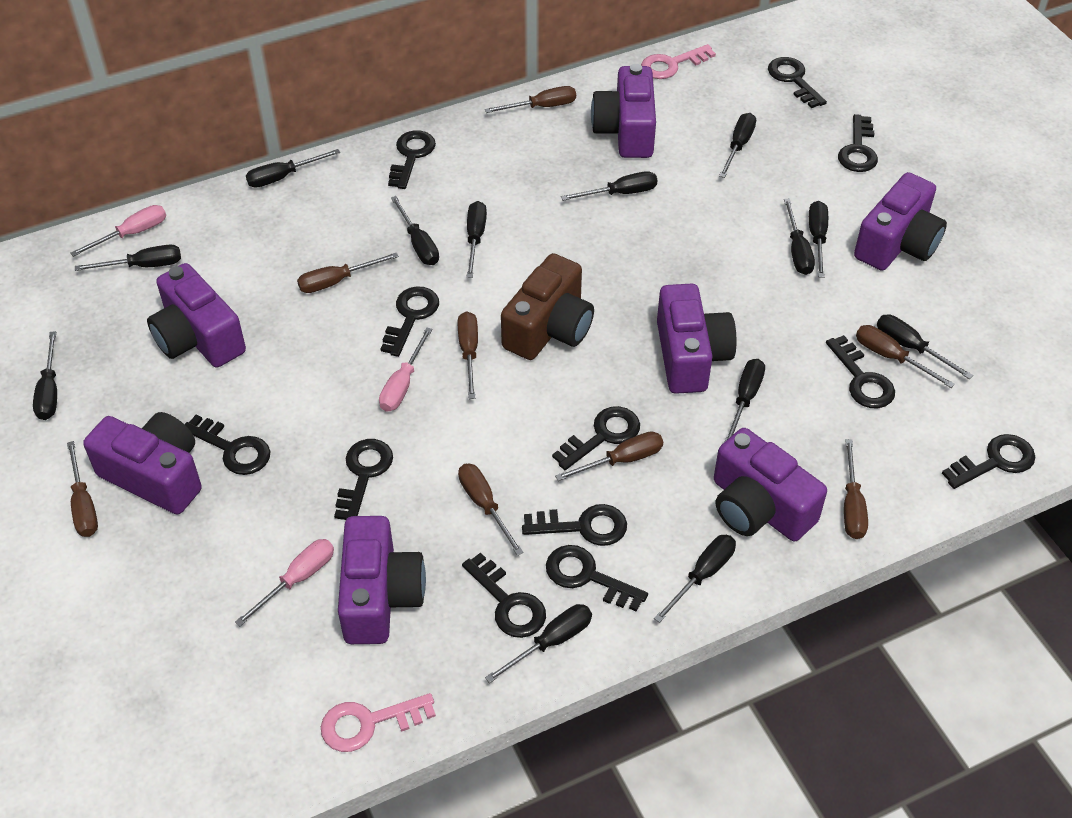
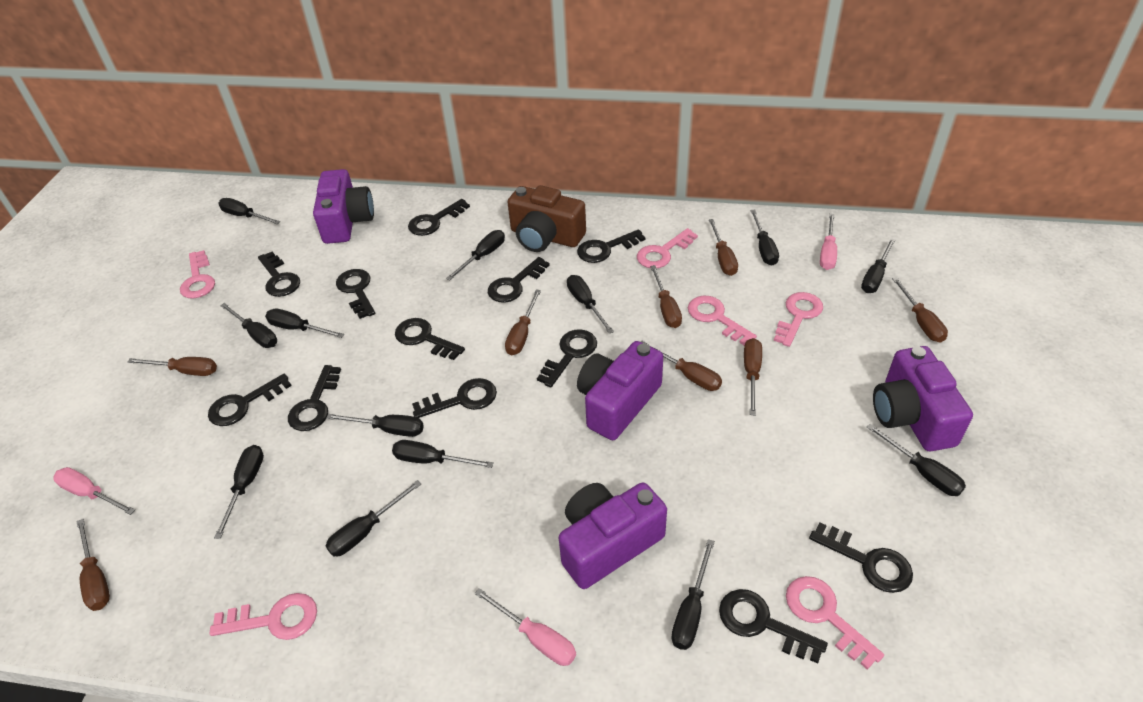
pink key: 2 -> 6
purple camera: 7 -> 4

